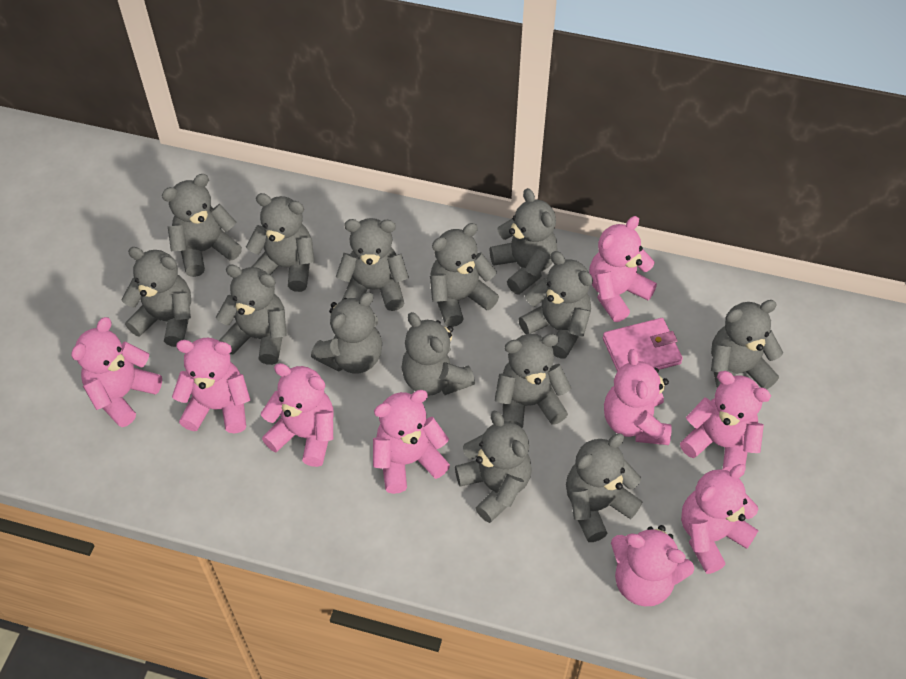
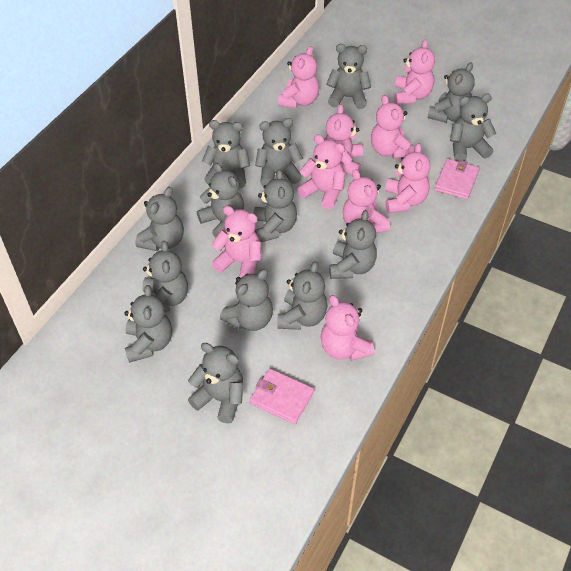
pink wallet: 1 -> 2

